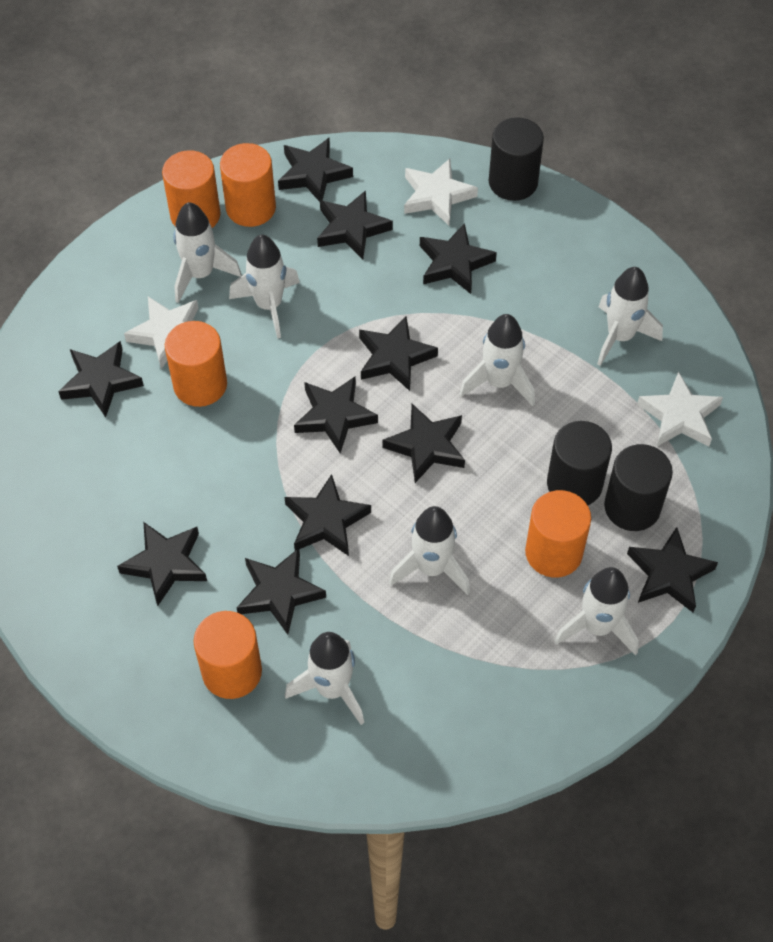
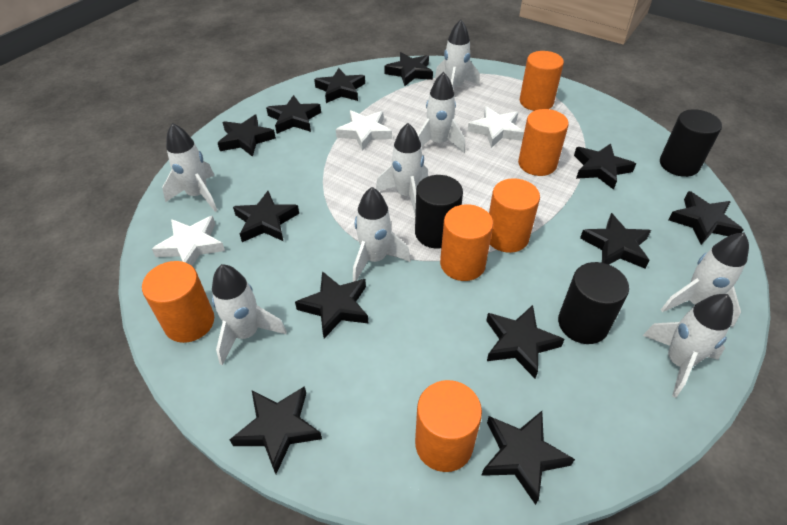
black star: 11 -> 12
orange cylinder: 5 -> 6
white rocket: 7 -> 8

